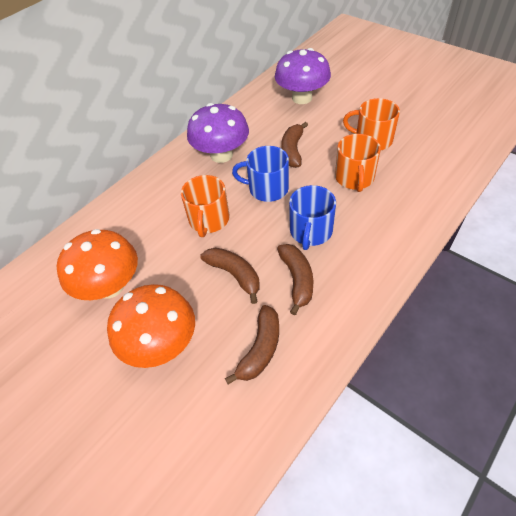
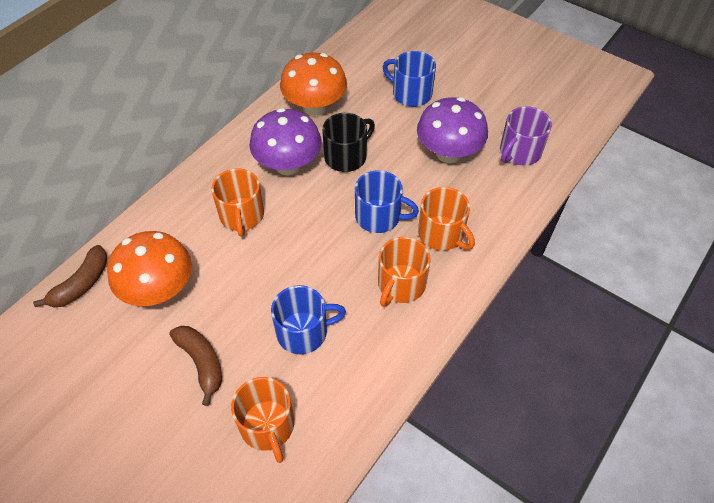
black mug: 0 -> 1
blue mug: 2 -> 3
brown banana: 4 -> 2
orange mug: 3 -> 4
purple mug: 0 -> 1

